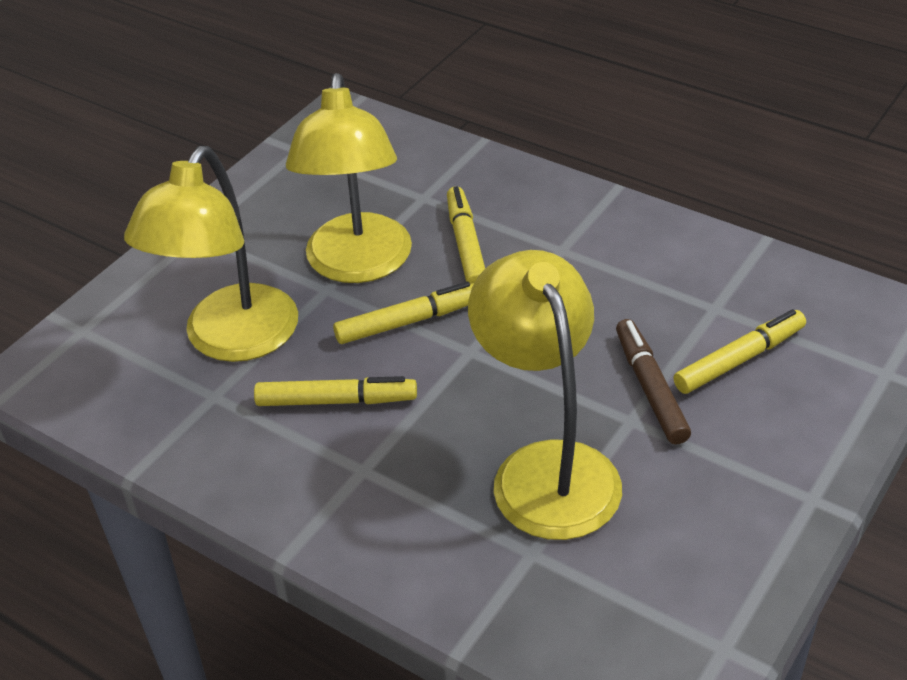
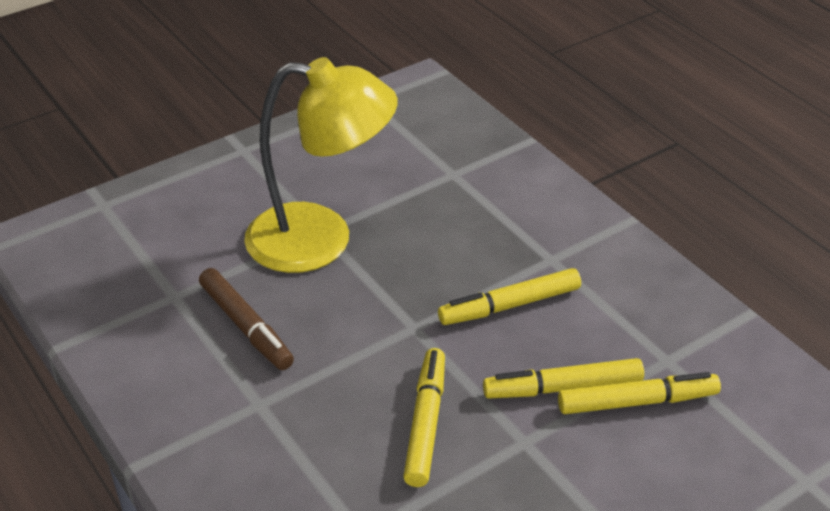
yellow lamp: 3 -> 1

